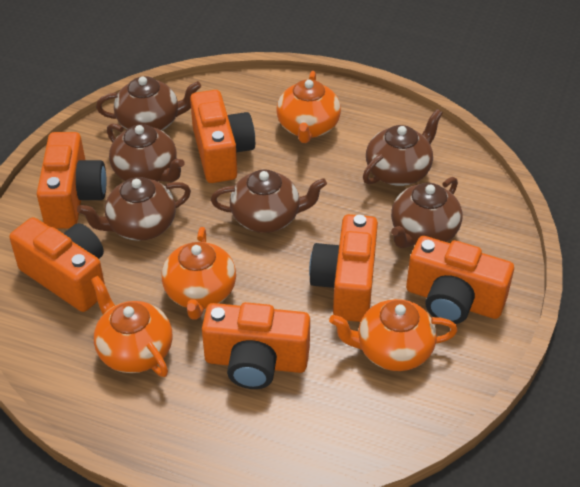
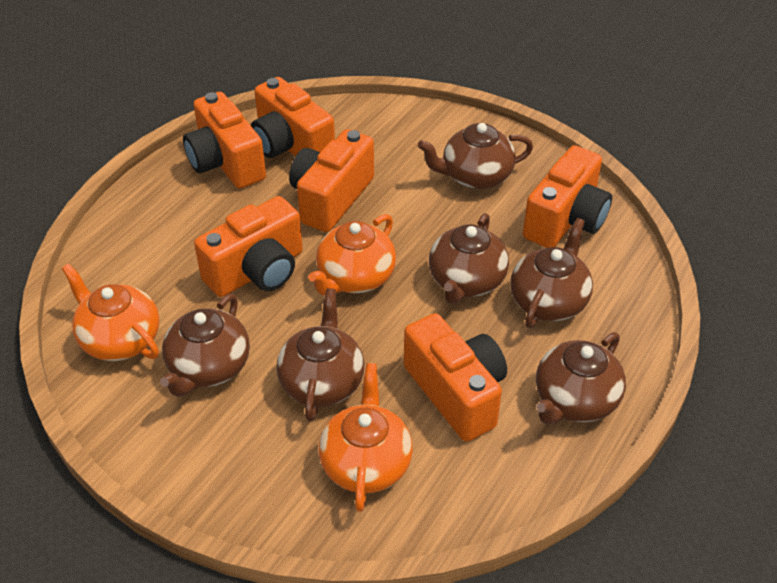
orange teapot: 4 -> 3

